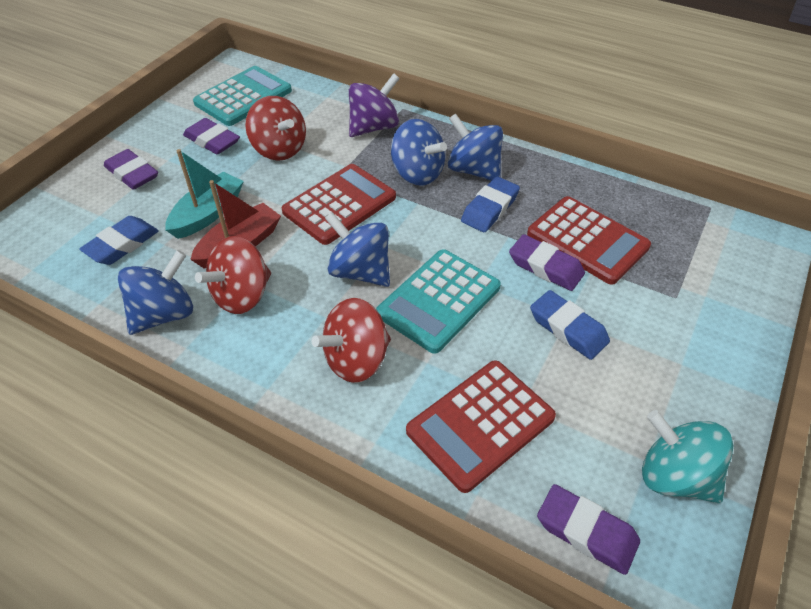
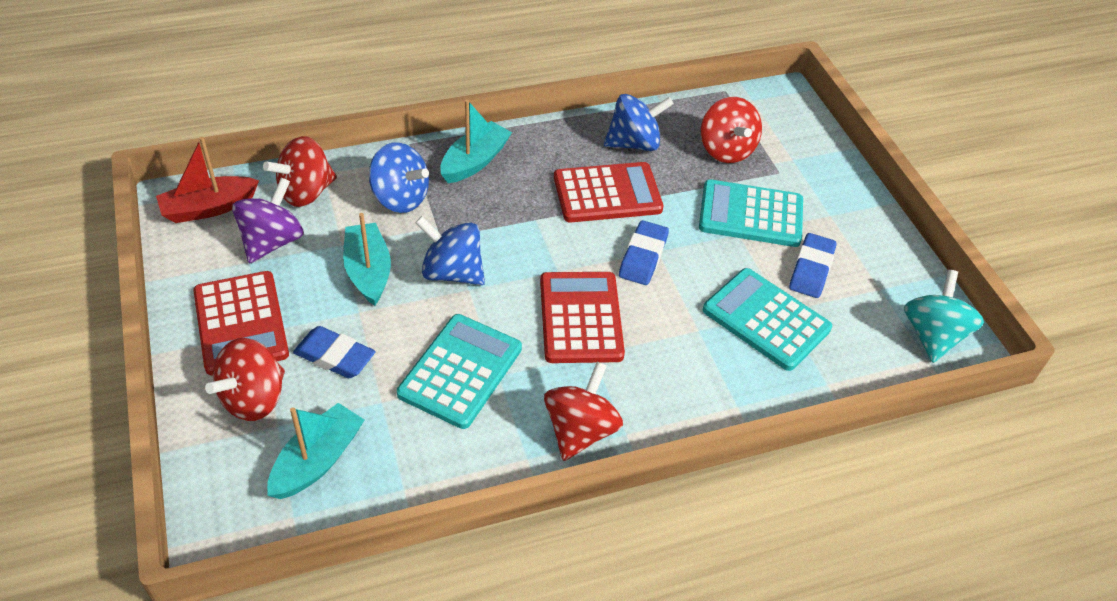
blue spinning top: 4 -> 3
purple eraser: 4 -> 0
red spinning top: 3 -> 4
turquoise boat: 1 -> 3
turquoise calculator: 2 -> 3

